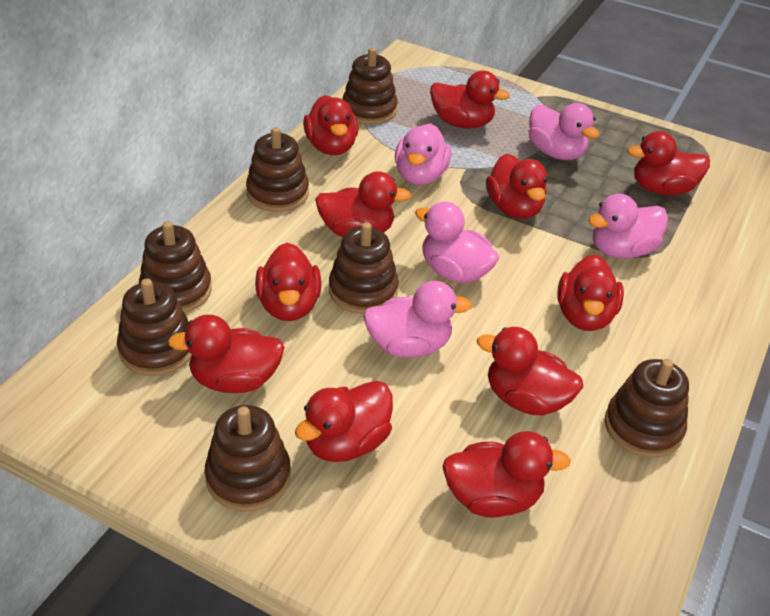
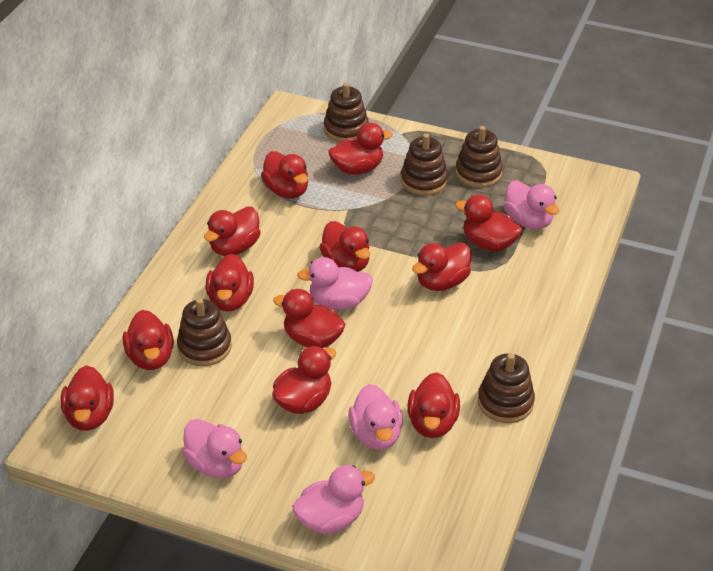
brown stacking toy: 7 -> 5
red duck: 11 -> 12

